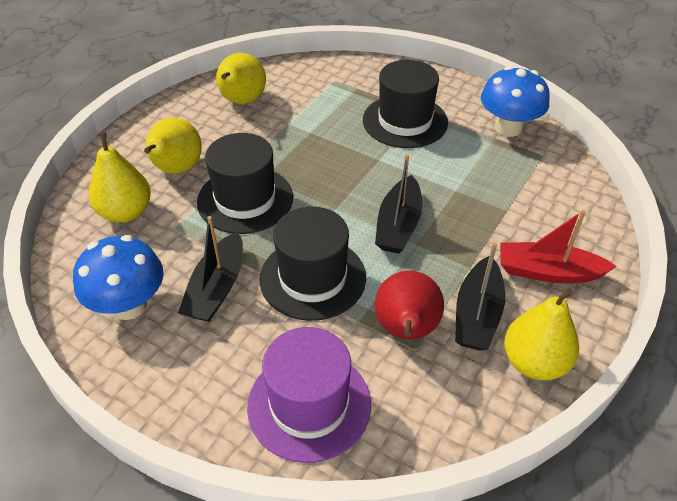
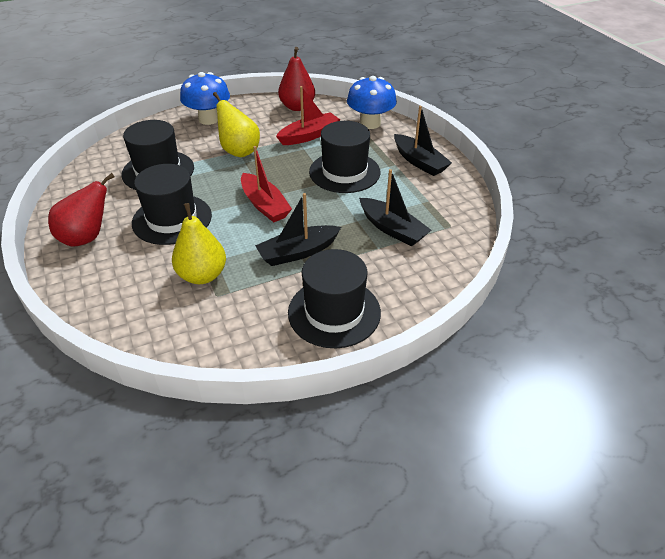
black hat: 3 -> 4
purple hat: 1 -> 0
red boat: 1 -> 2
red pear: 1 -> 2
yellow pear: 4 -> 2

